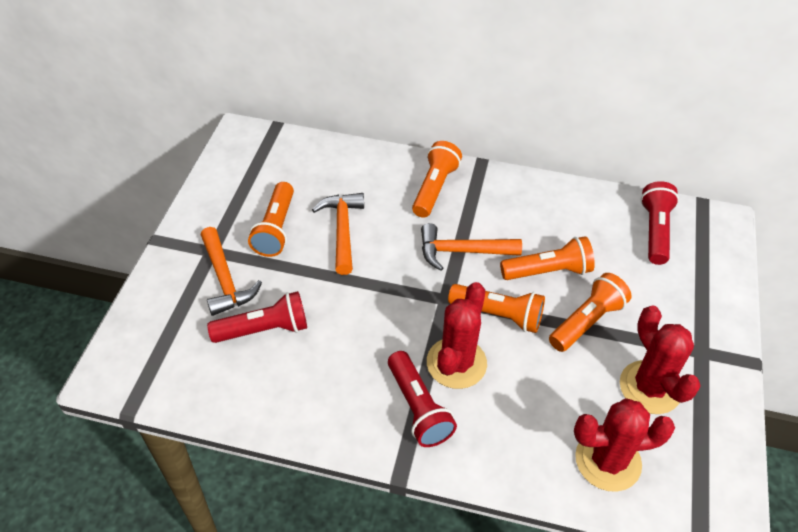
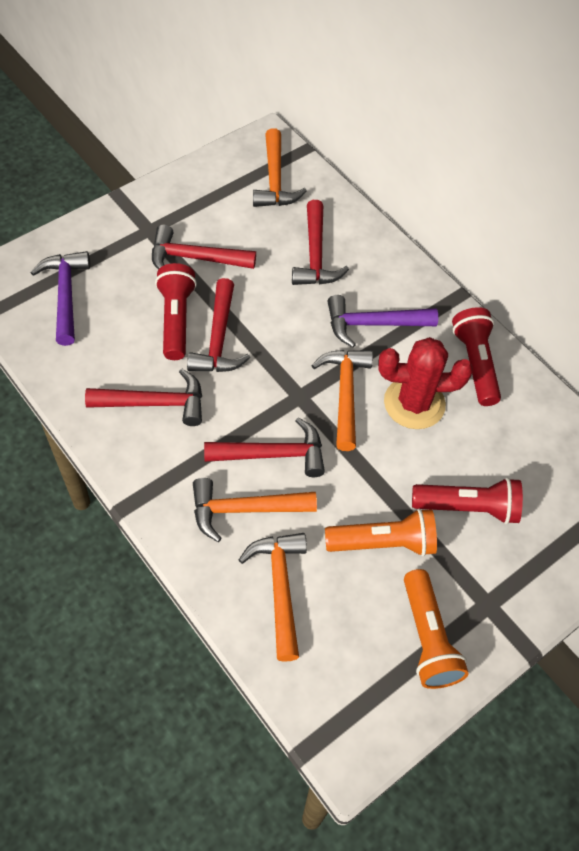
orange flashlight: 5 -> 2
orange hammer: 3 -> 4
purple hammer: 0 -> 2
red cactus: 3 -> 1
red hammer: 0 -> 5

